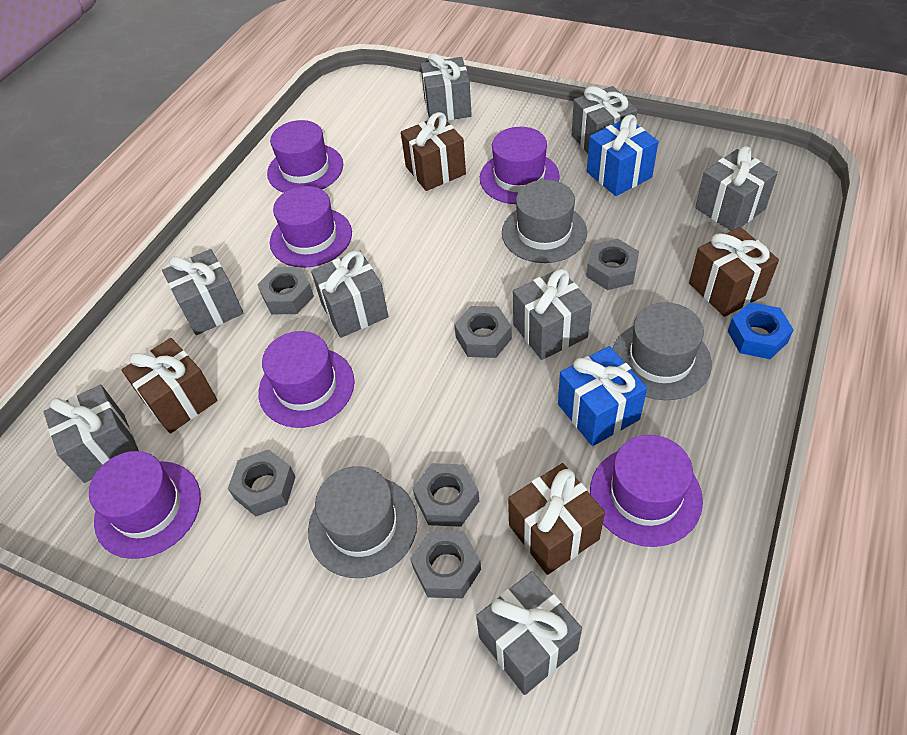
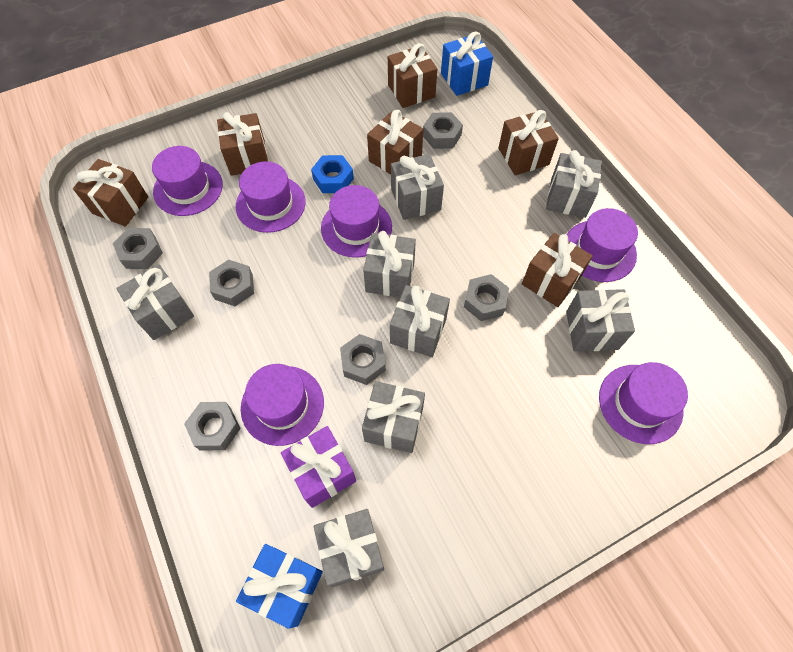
brown gift: 4 -> 6
grey hat: 3 -> 0
purple gift: 0 -> 1

